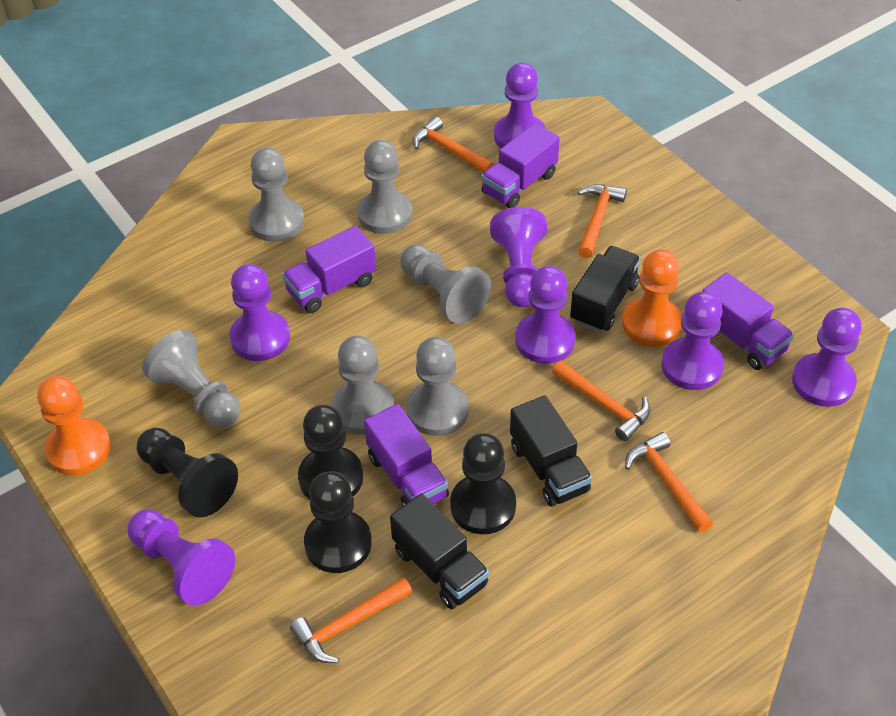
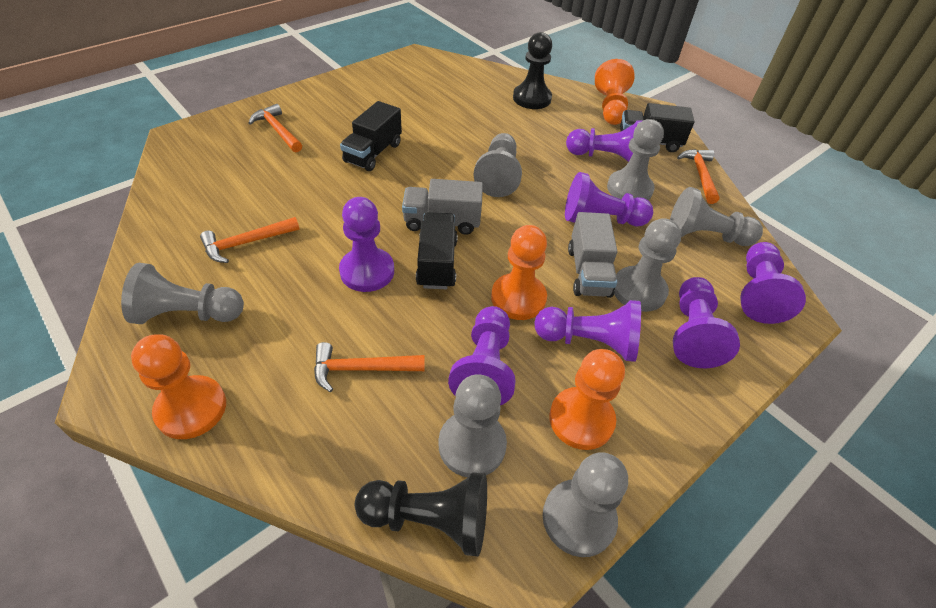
black pawn: 4 -> 2
grey pawn: 6 -> 7
grey truck: 0 -> 2
orange hammer: 5 -> 4
orange pawn: 2 -> 4
purple truck: 4 -> 0

